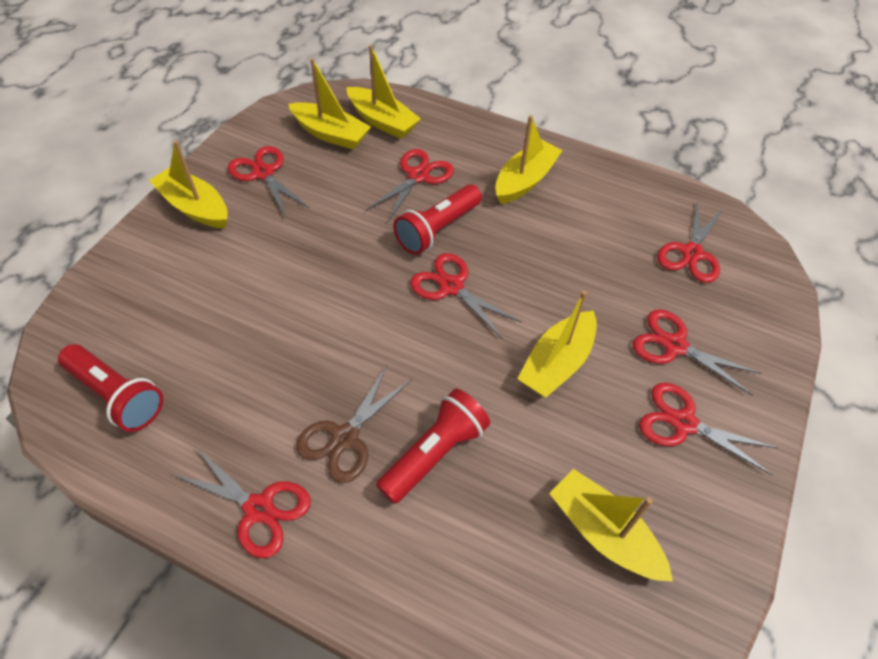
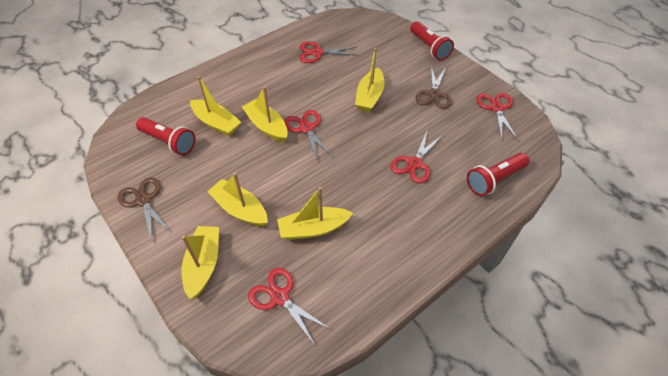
brown scissors: 1 -> 2
red scissors: 7 -> 5

